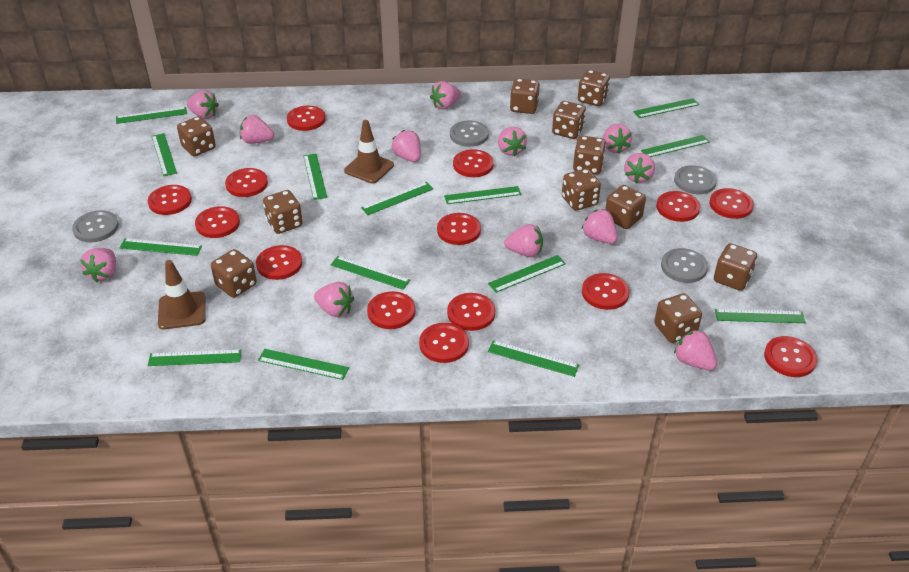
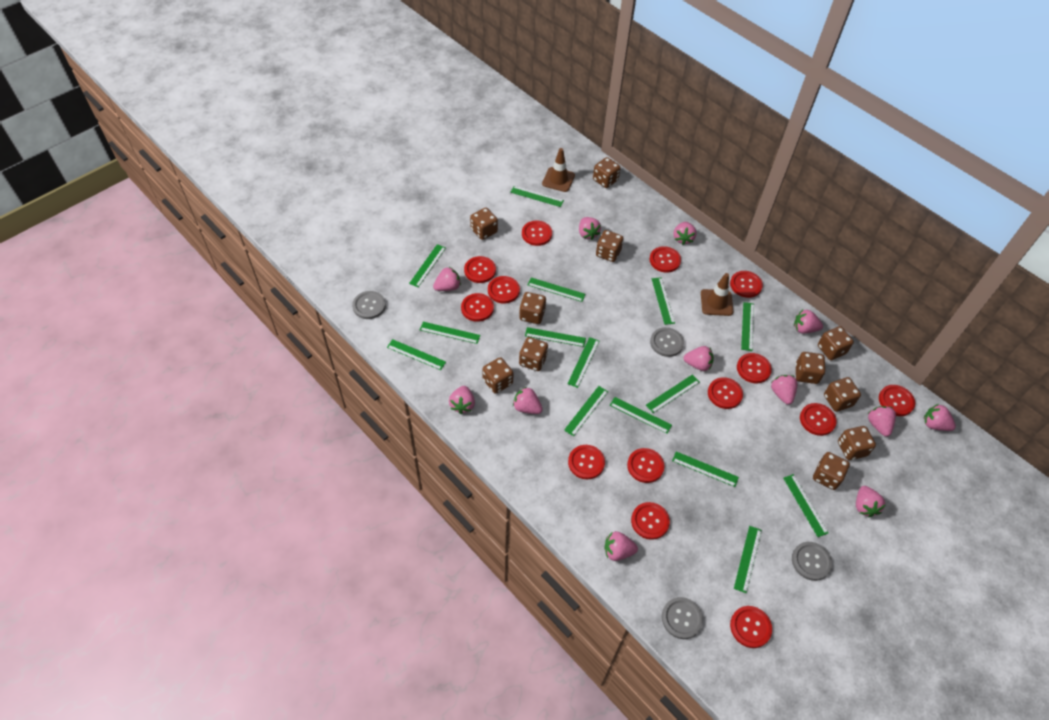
green ruler: 14 -> 15

